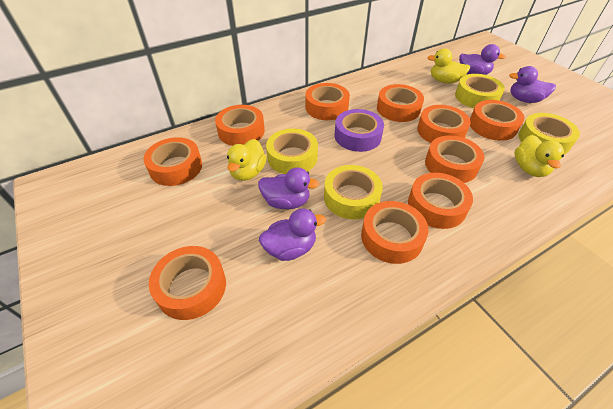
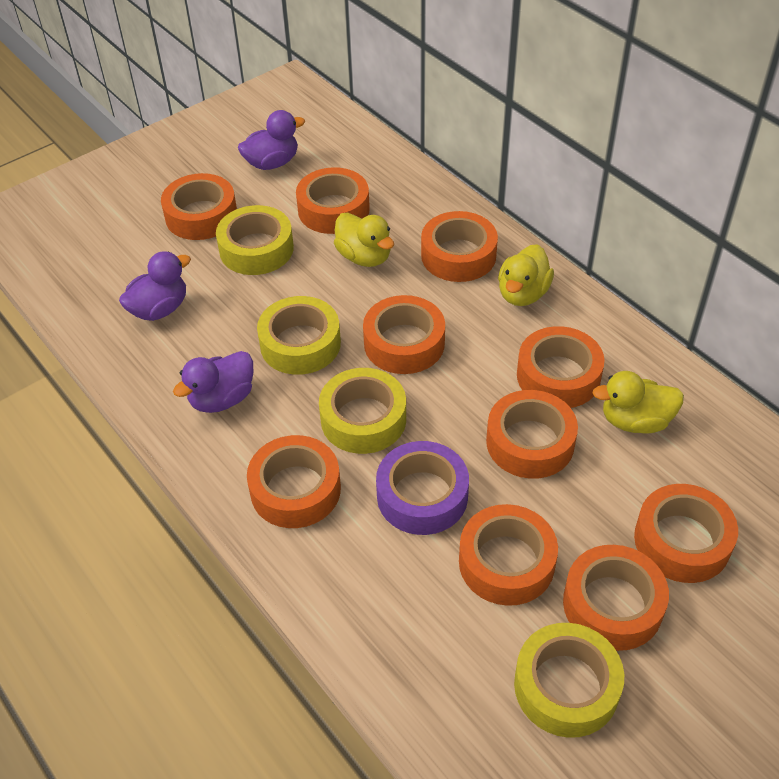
purple duck: 4 -> 3

